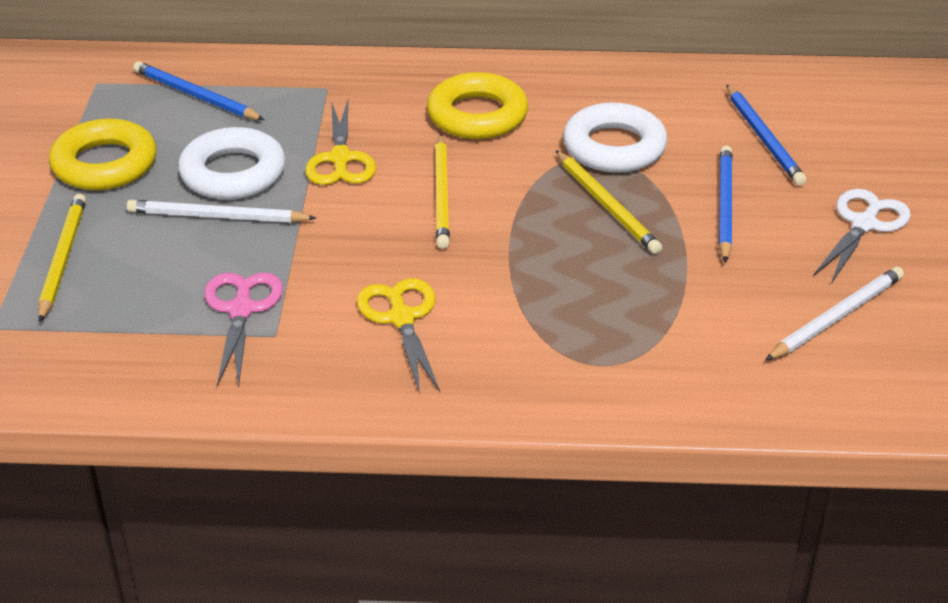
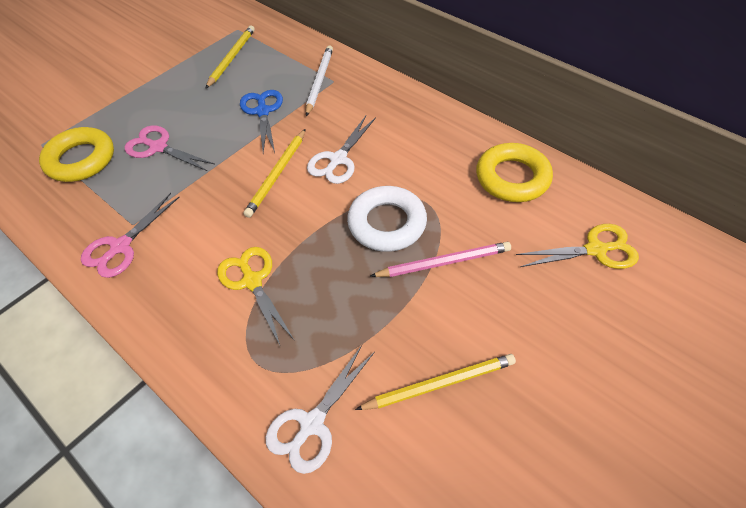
blue pencil: 3 -> 0
blue scissors: 0 -> 1
pink pencil: 0 -> 1
pink scissors: 1 -> 2
white pencil: 2 -> 1
white ring: 2 -> 1
white scissors: 1 -> 2

